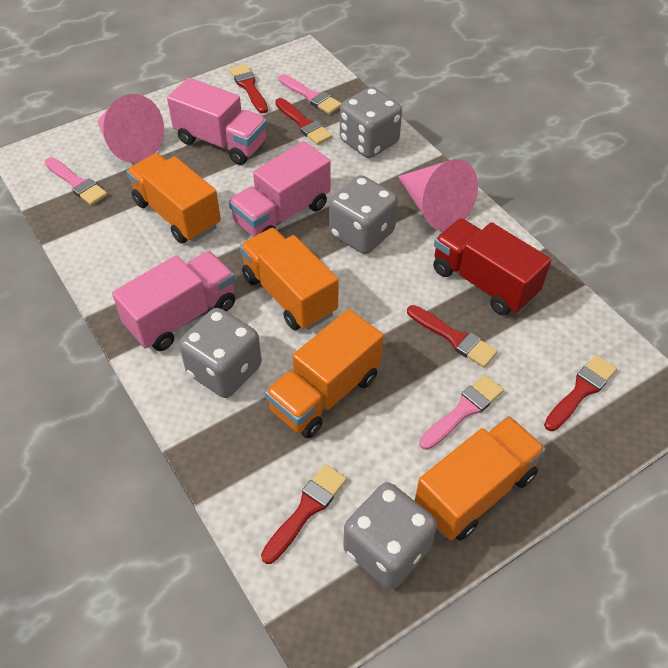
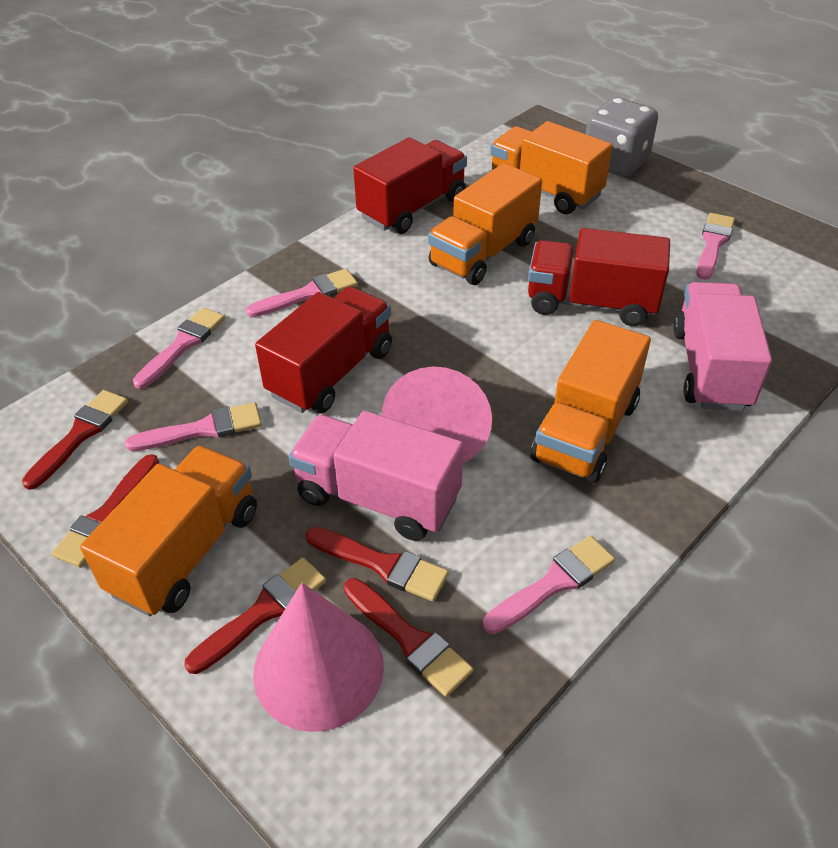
grey dice: 4 -> 1
pink brush: 3 -> 5
pink truck: 3 -> 2
red truck: 1 -> 3

